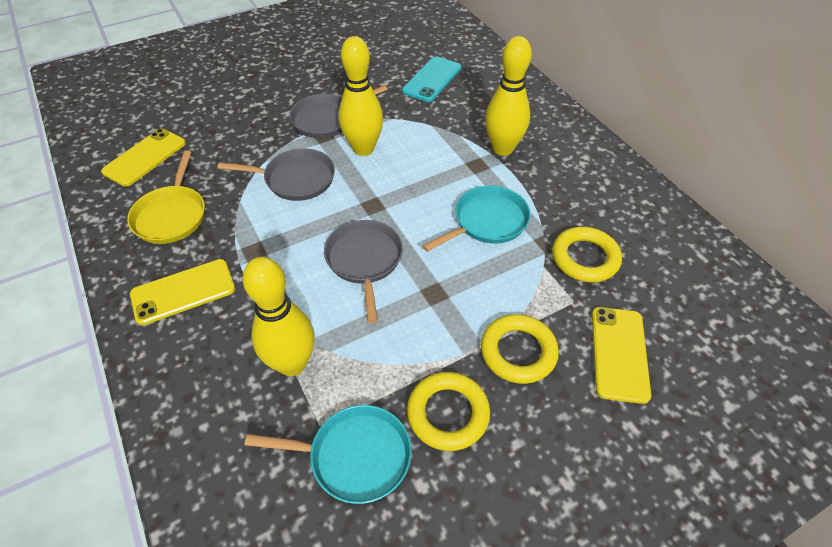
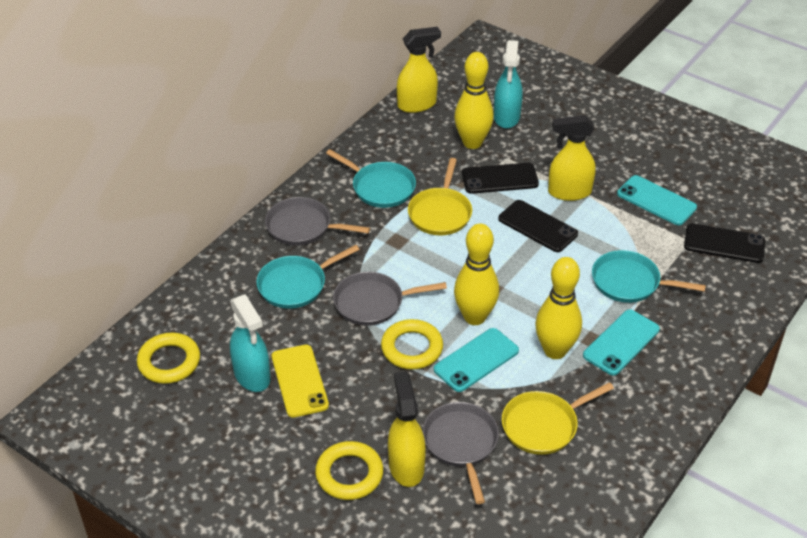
black phone: 0 -> 3
turquoise pan: 2 -> 3
turquoise phone: 1 -> 3
turquoise spray bottle: 0 -> 2
yellow pan: 1 -> 2
yellow phone: 3 -> 1
yellow spray bottle: 0 -> 3

